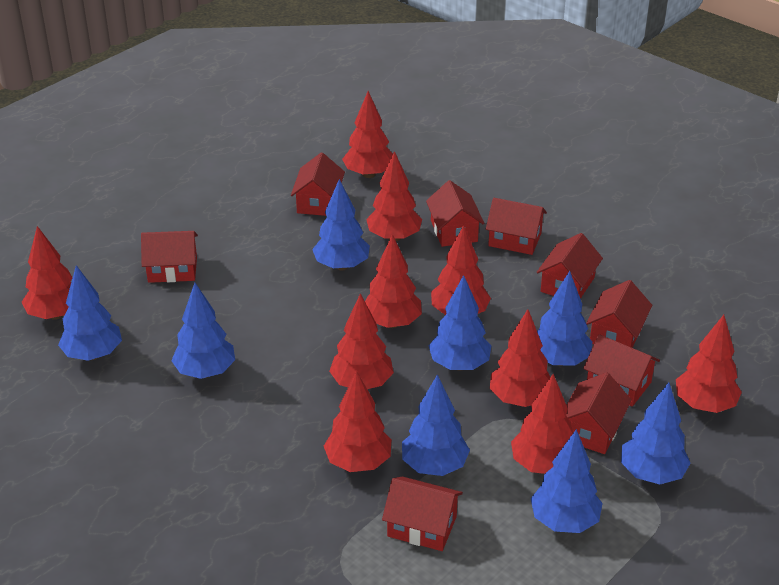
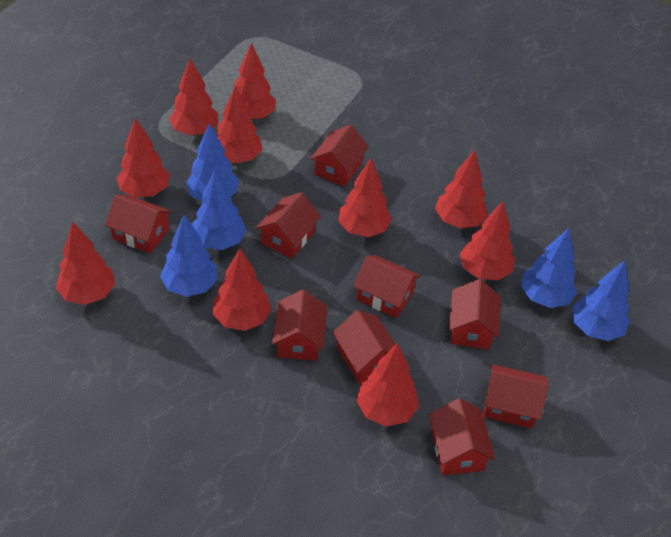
blue tree: 8 -> 5

